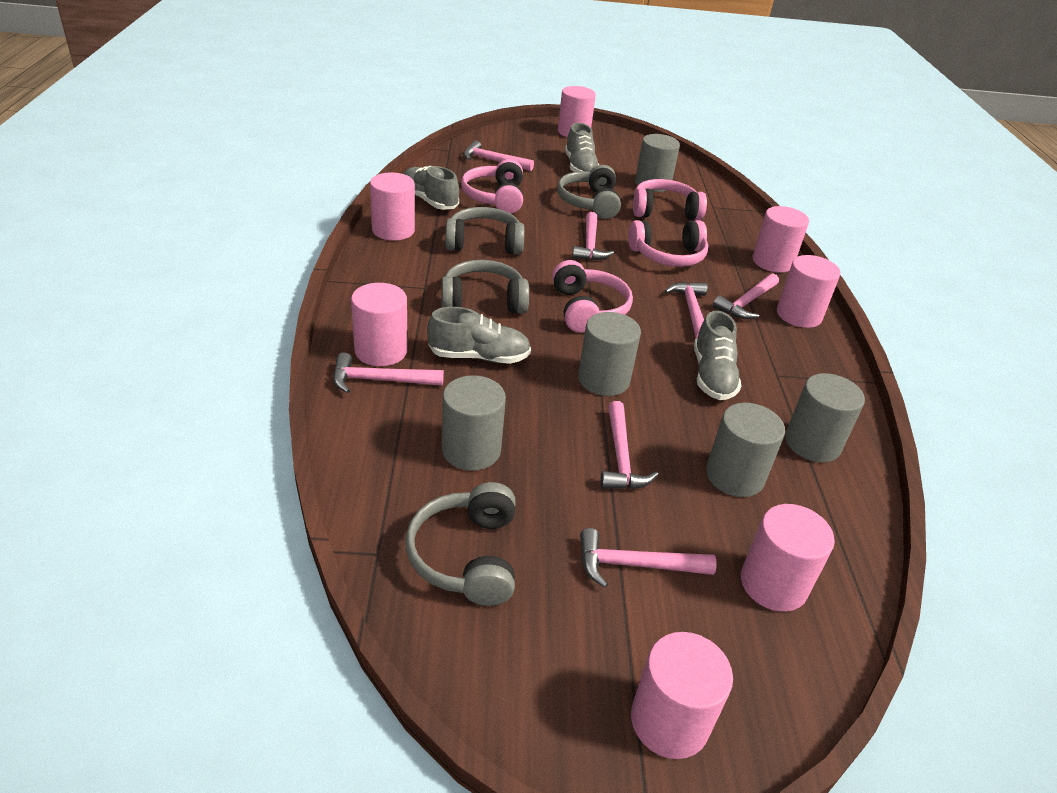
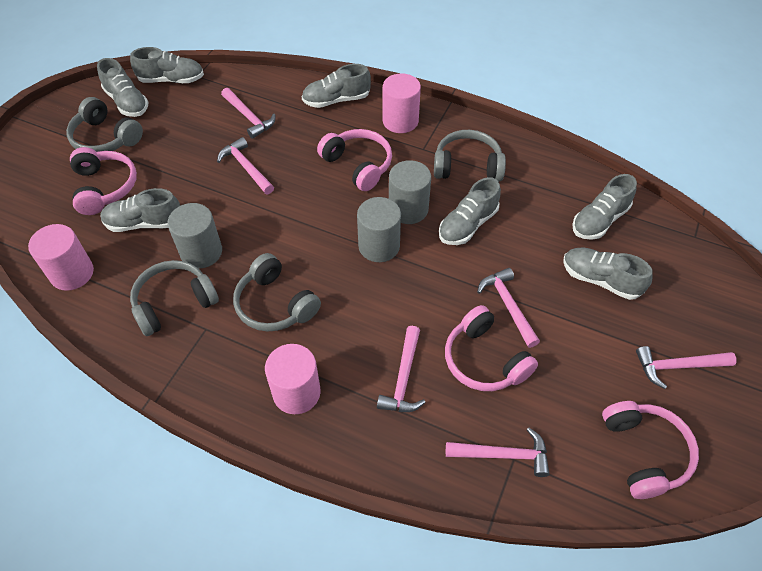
grey cylinder: 5 -> 3
grey shoe: 4 -> 7
pink cylinder: 7 -> 3
pink hammer: 7 -> 6

